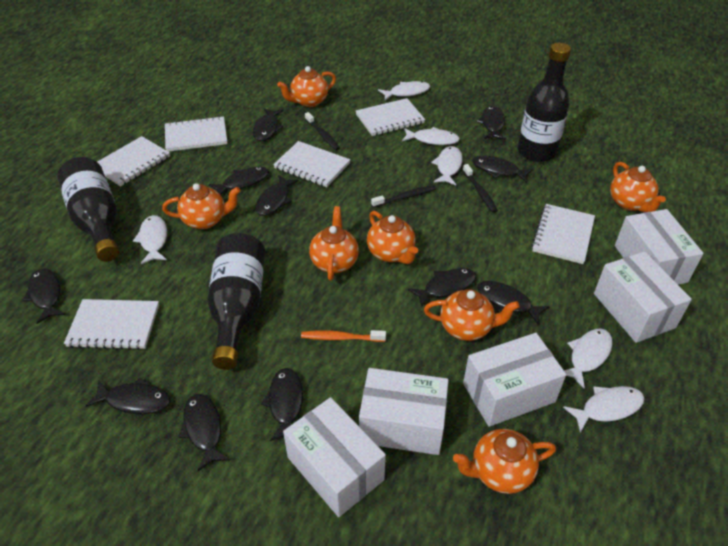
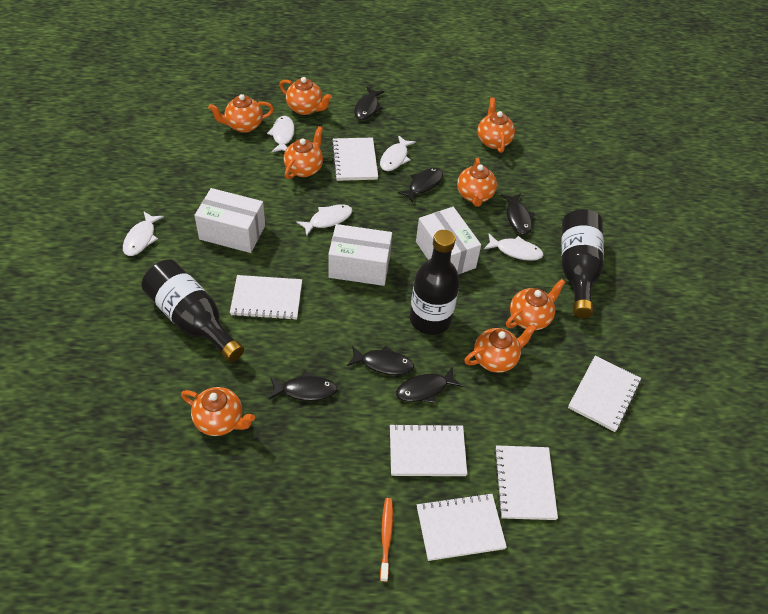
black fish: 11 -> 6
black toothbrush: 3 -> 0
orange teapot: 7 -> 8
white box: 5 -> 3
white fish: 6 -> 5

